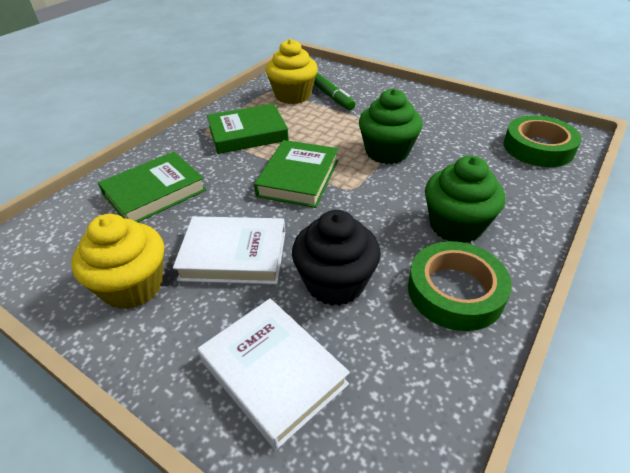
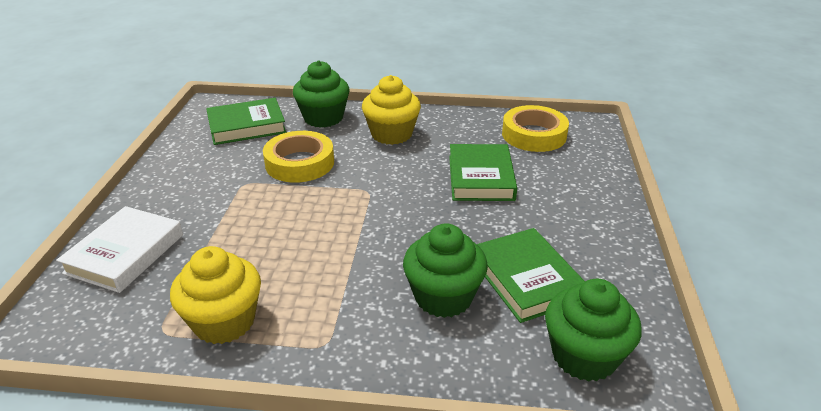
black cupcake: 1 -> 0
green cupcake: 2 -> 3
green marker: 1 -> 0
green tape: 2 -> 0
white book: 2 -> 1
yellow tape: 0 -> 2

